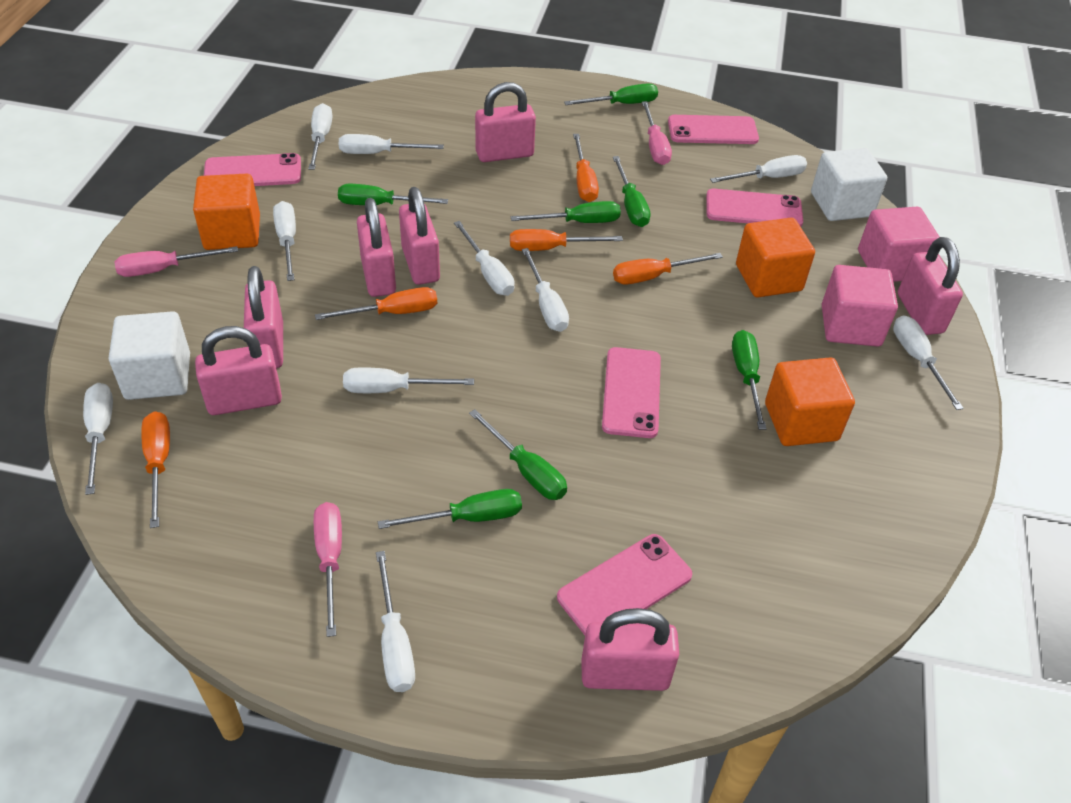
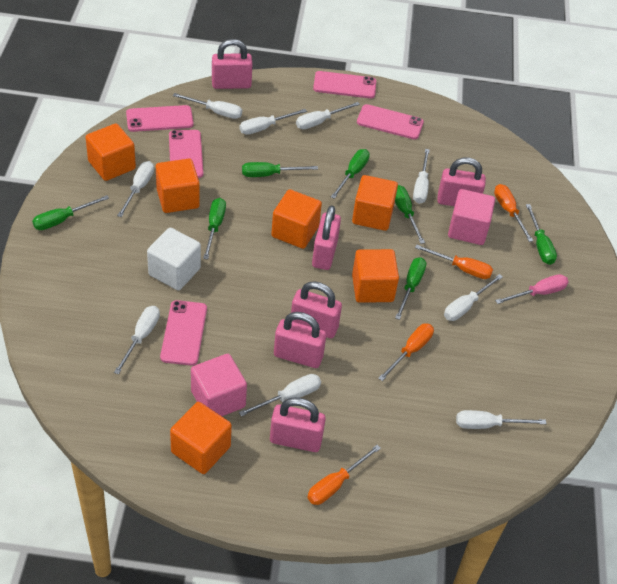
orange cube: 3 -> 6
orange screwdriver: 5 -> 4
pink padlock: 7 -> 6
pink screwdriver: 3 -> 1
white cube: 2 -> 1
white screwdriver: 10 -> 9

